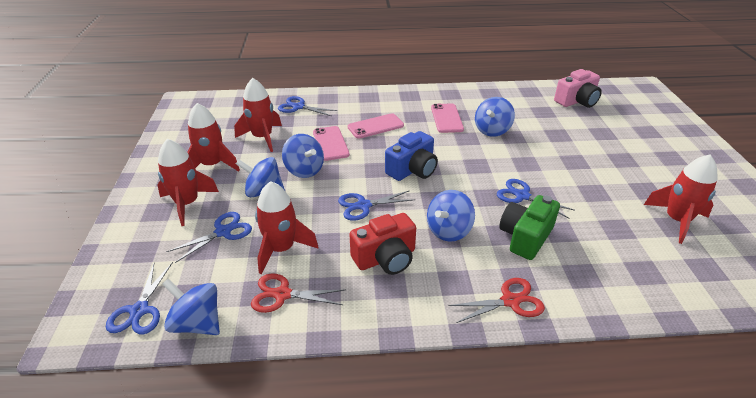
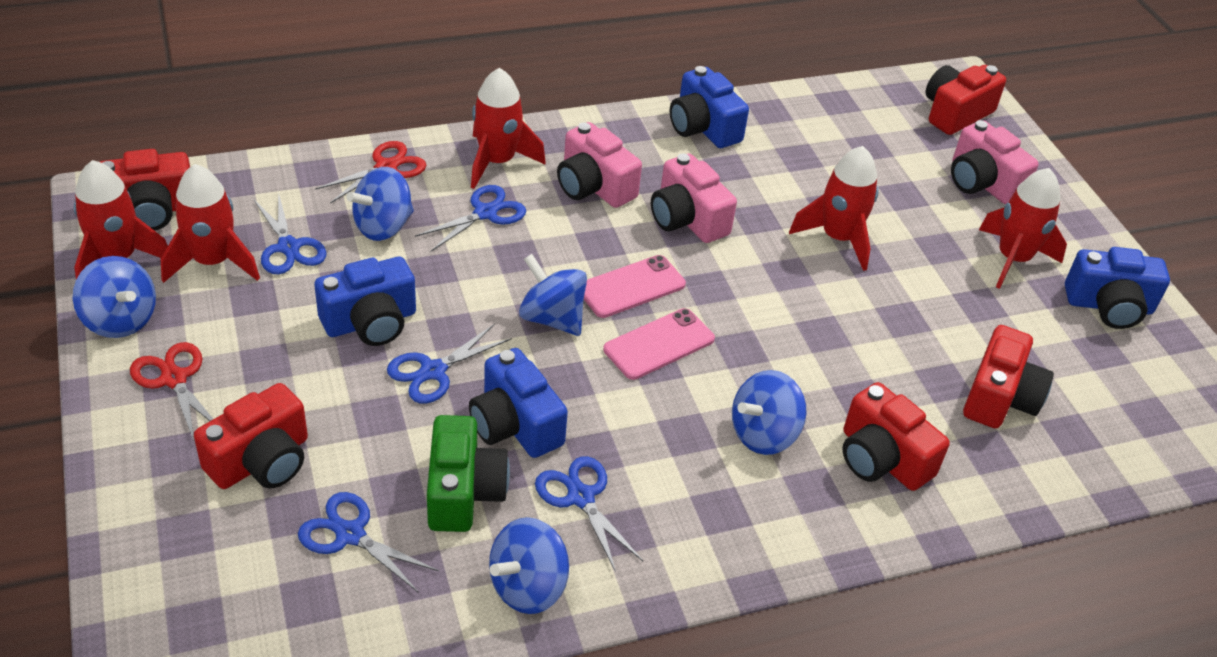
blue camera: 1 -> 4
pink camera: 1 -> 3
pink phone: 3 -> 2
red camera: 1 -> 5

